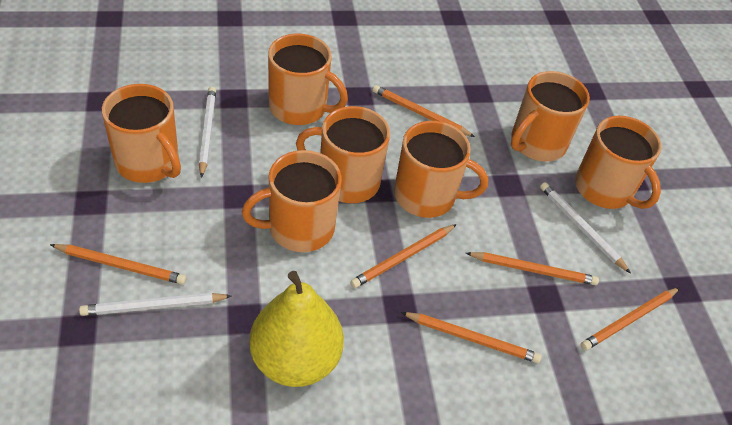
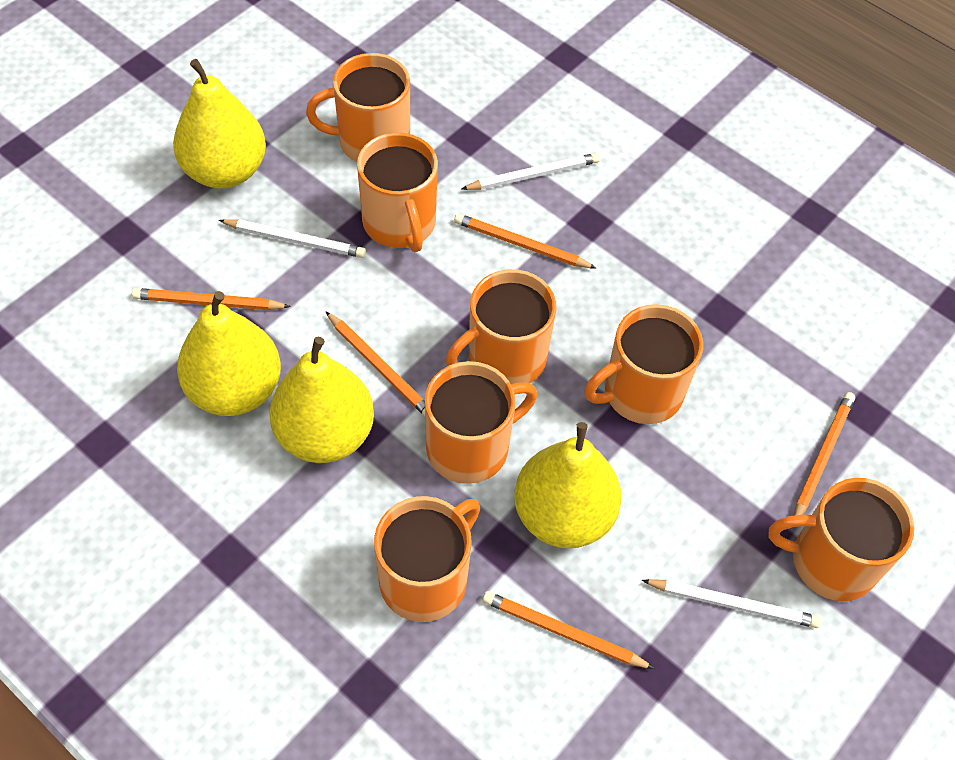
orange pencil: 6 -> 5
yellow pear: 1 -> 4

